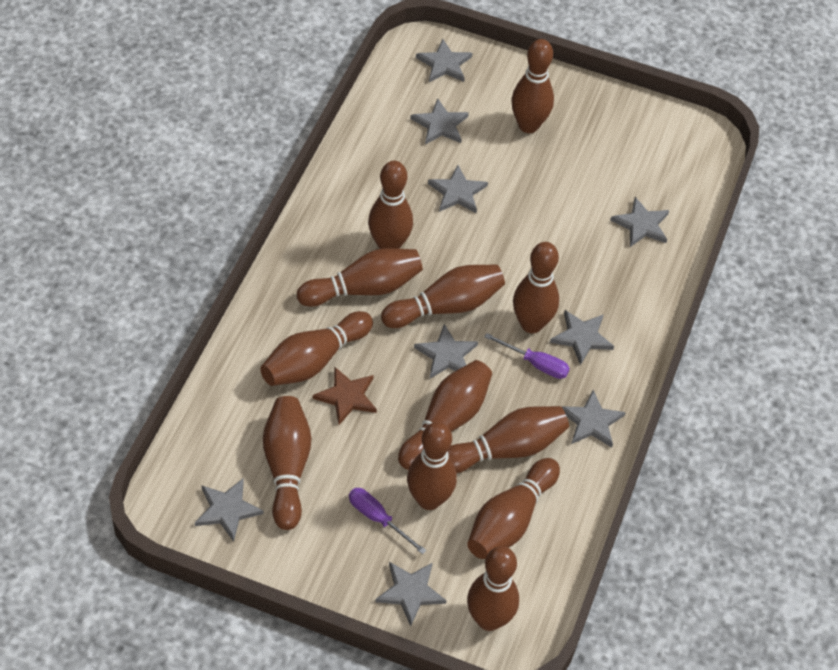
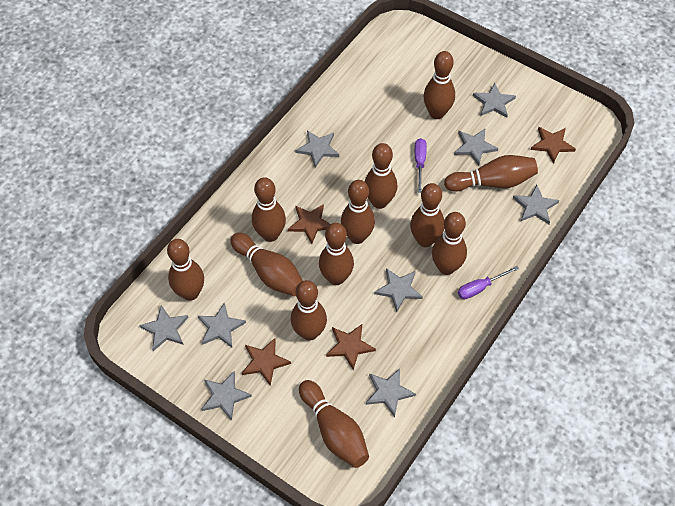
brown star: 1 -> 4

